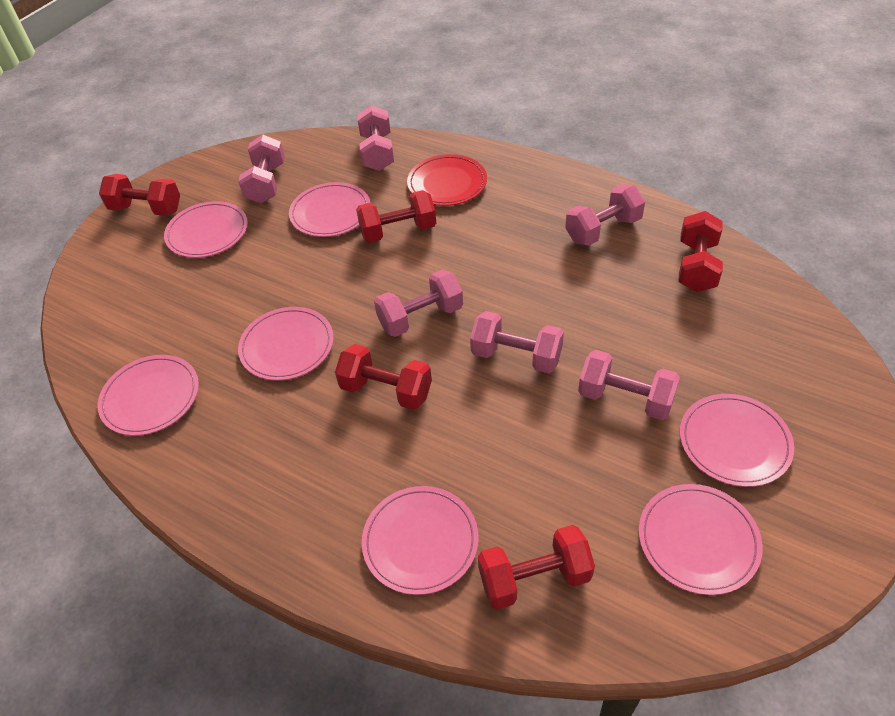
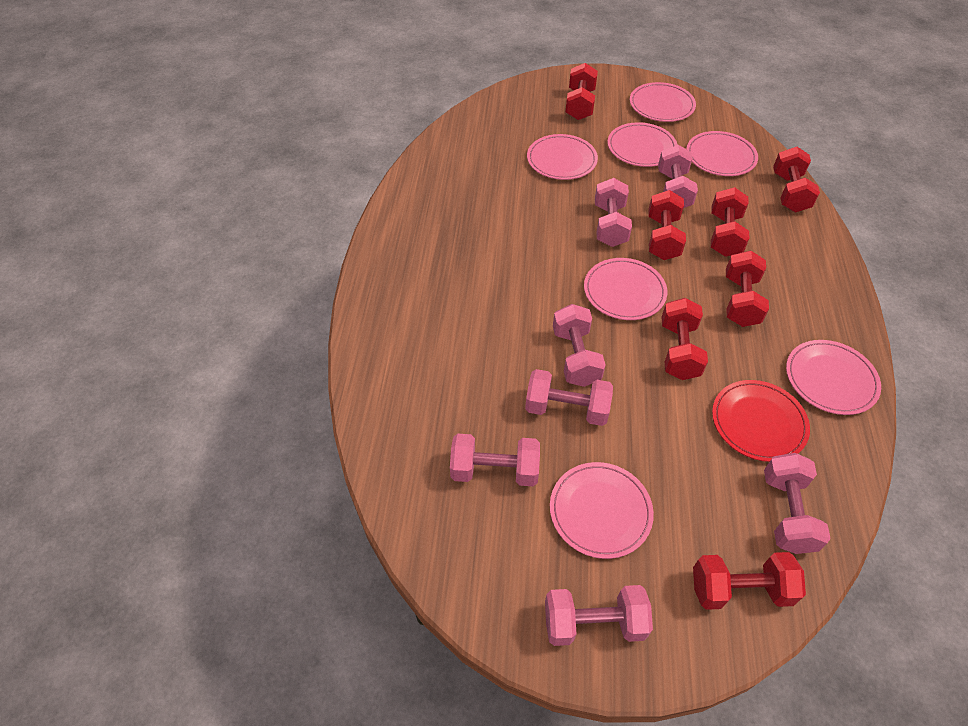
pink dumbbell: 6 -> 7
red dumbbell: 5 -> 7

